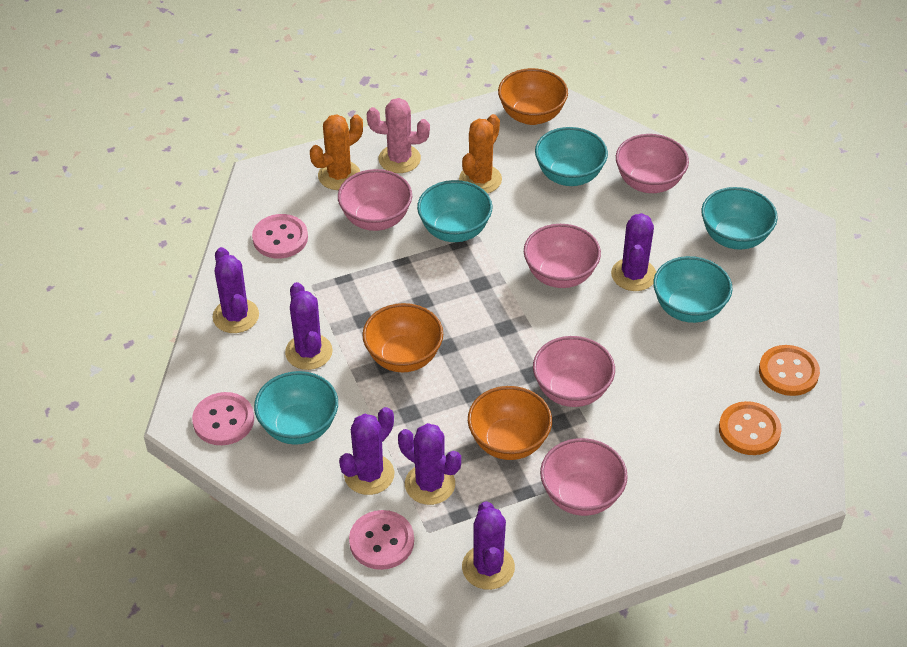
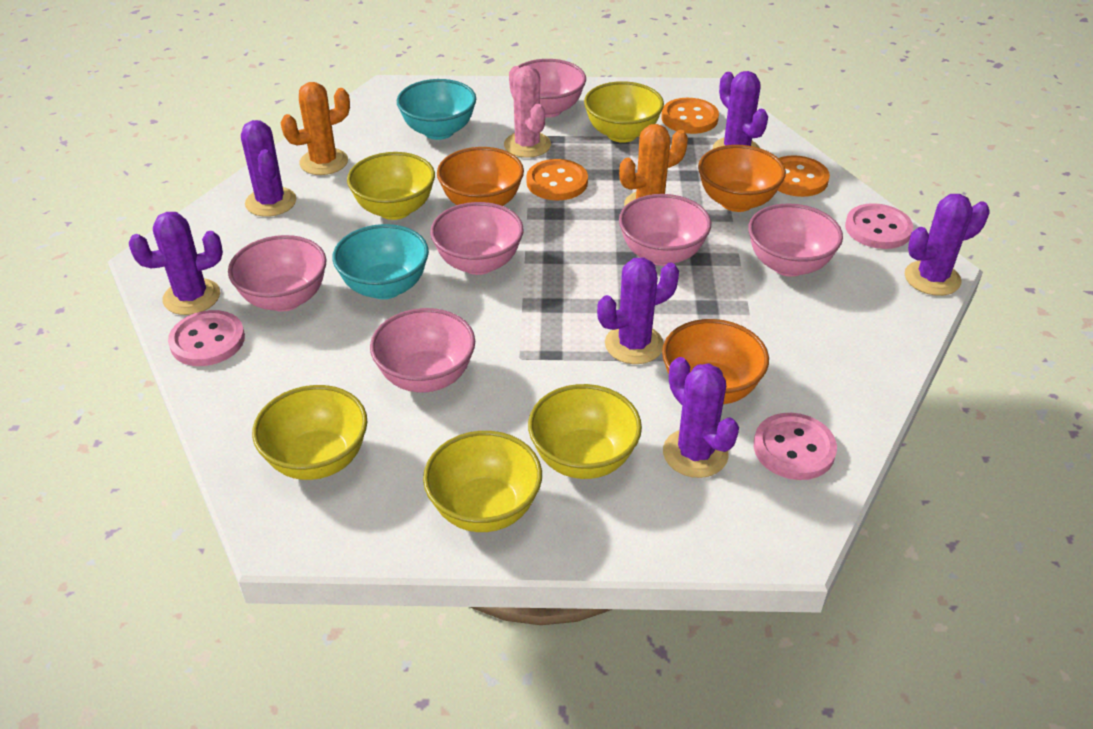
orange button: 2 -> 3
pink bowl: 5 -> 6
turquoise bowl: 5 -> 2
yellow bowl: 0 -> 5

